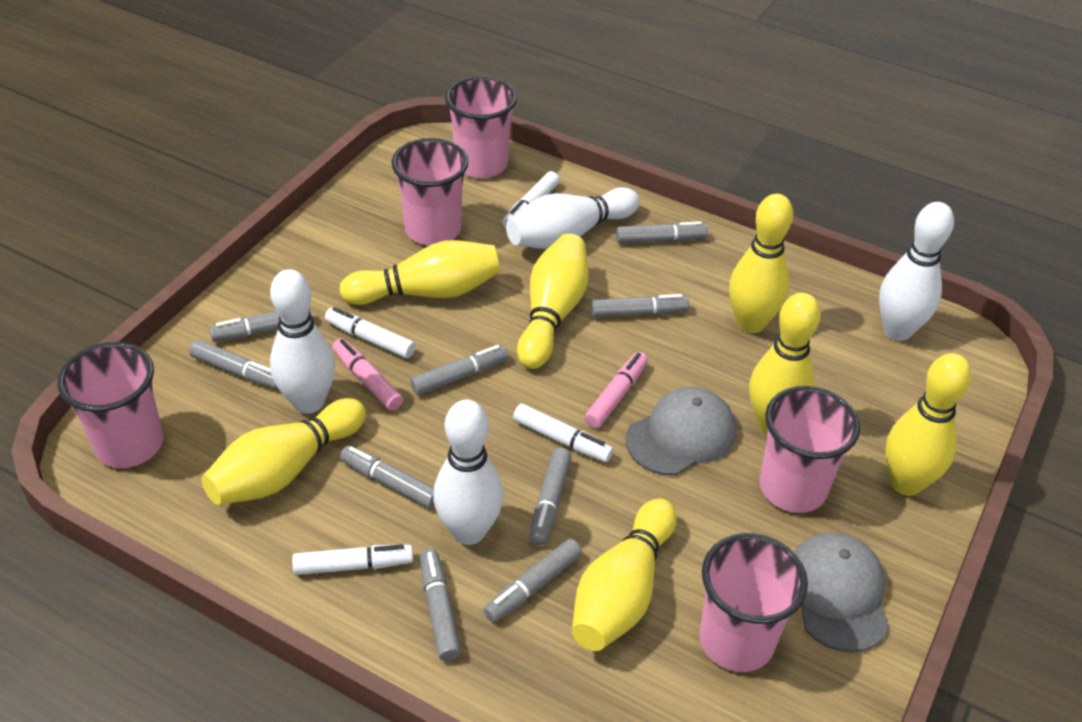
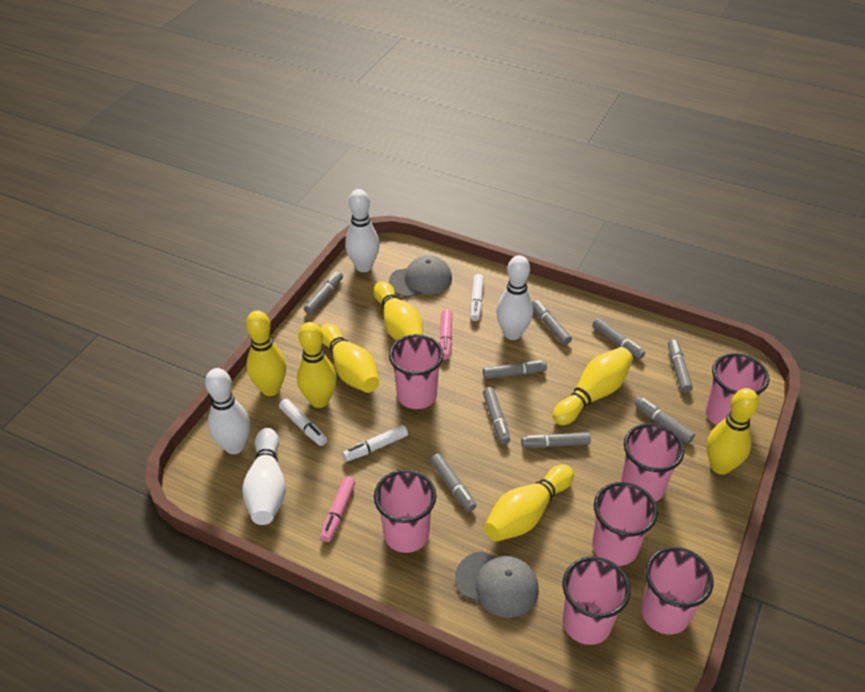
pink cup: 5 -> 7
white marker: 4 -> 3

